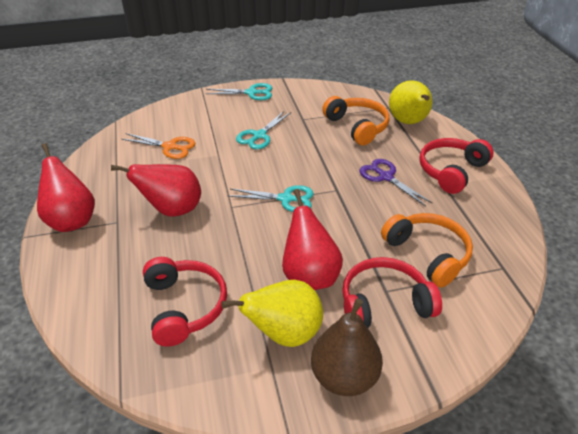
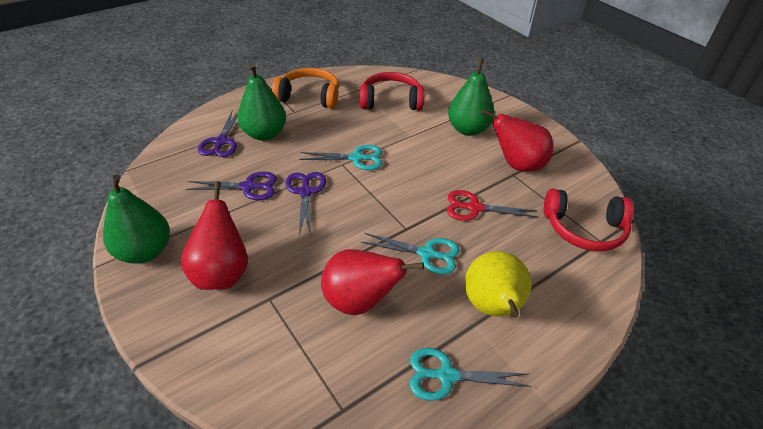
brown pear: 1 -> 0
green pear: 0 -> 3
orange headphones: 2 -> 1
orange scissors: 1 -> 0
purple scissors: 1 -> 3
red headphones: 3 -> 2
red scissors: 0 -> 1
yellow pear: 2 -> 1

